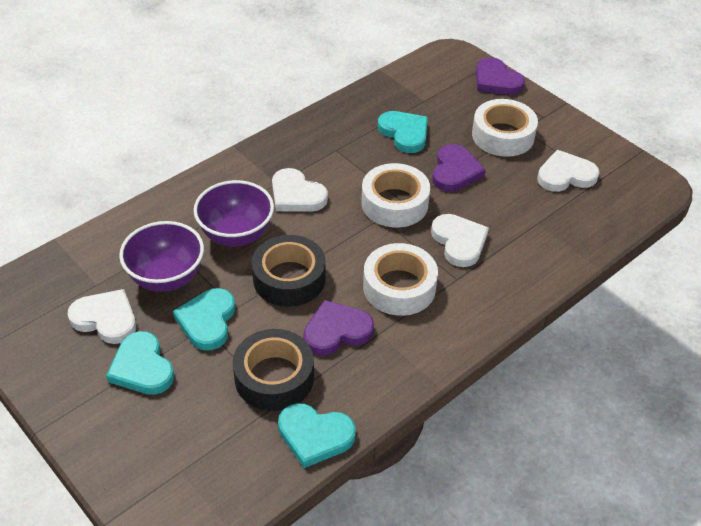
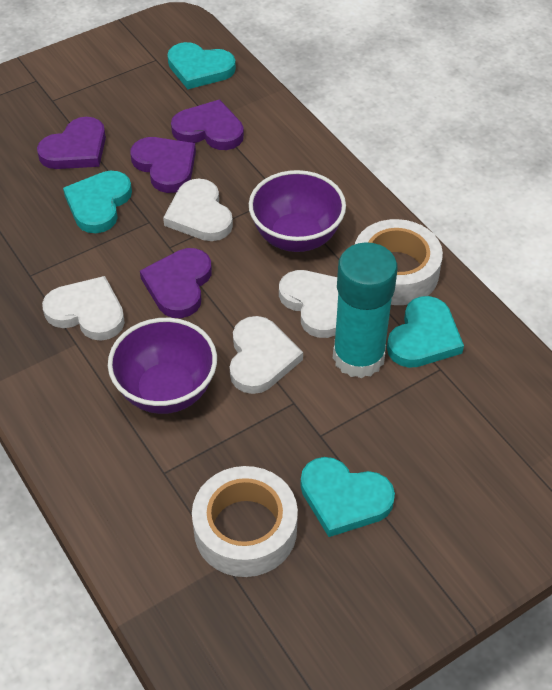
black tape: 2 -> 0
purple heart: 3 -> 4
turquoise glue stick: 0 -> 1
white tape: 3 -> 2

